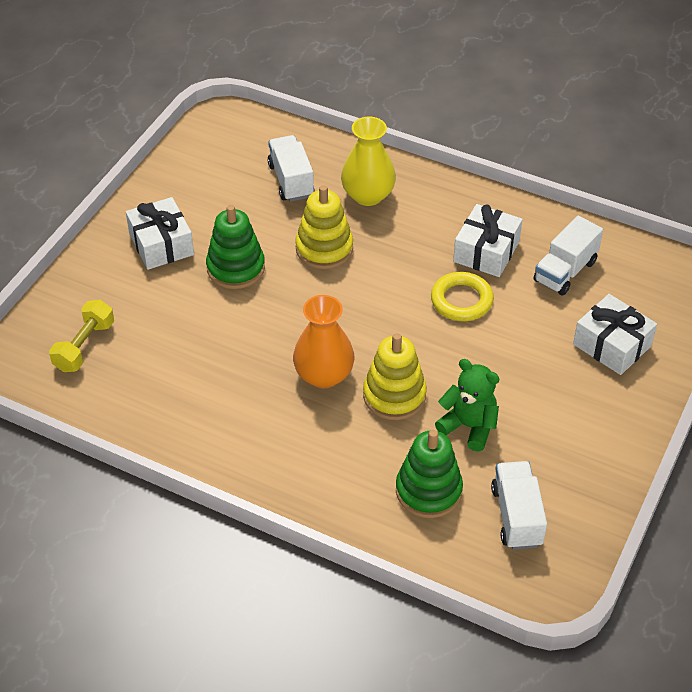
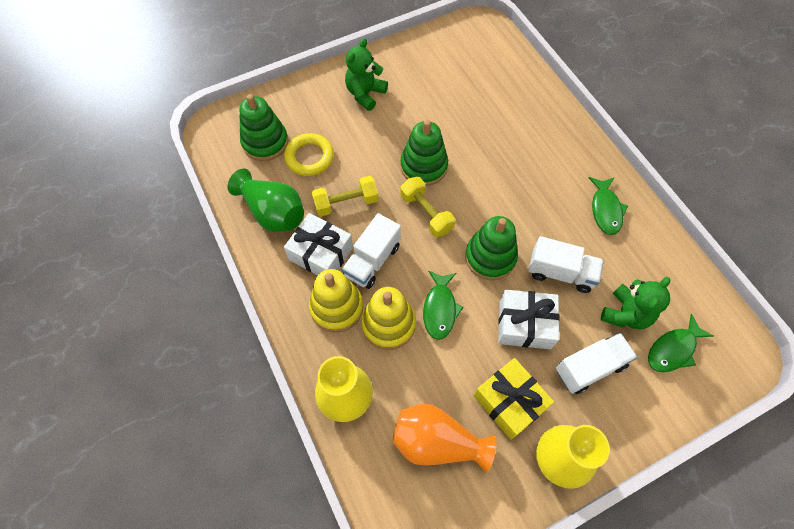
green fish: 0 -> 3
green stacking toy: 2 -> 3
green teddy bear: 1 -> 2
green vase: 0 -> 1
white gift: 3 -> 2
yellow dumbbell: 1 -> 2
yellow gift: 0 -> 1
yellow vase: 1 -> 2

